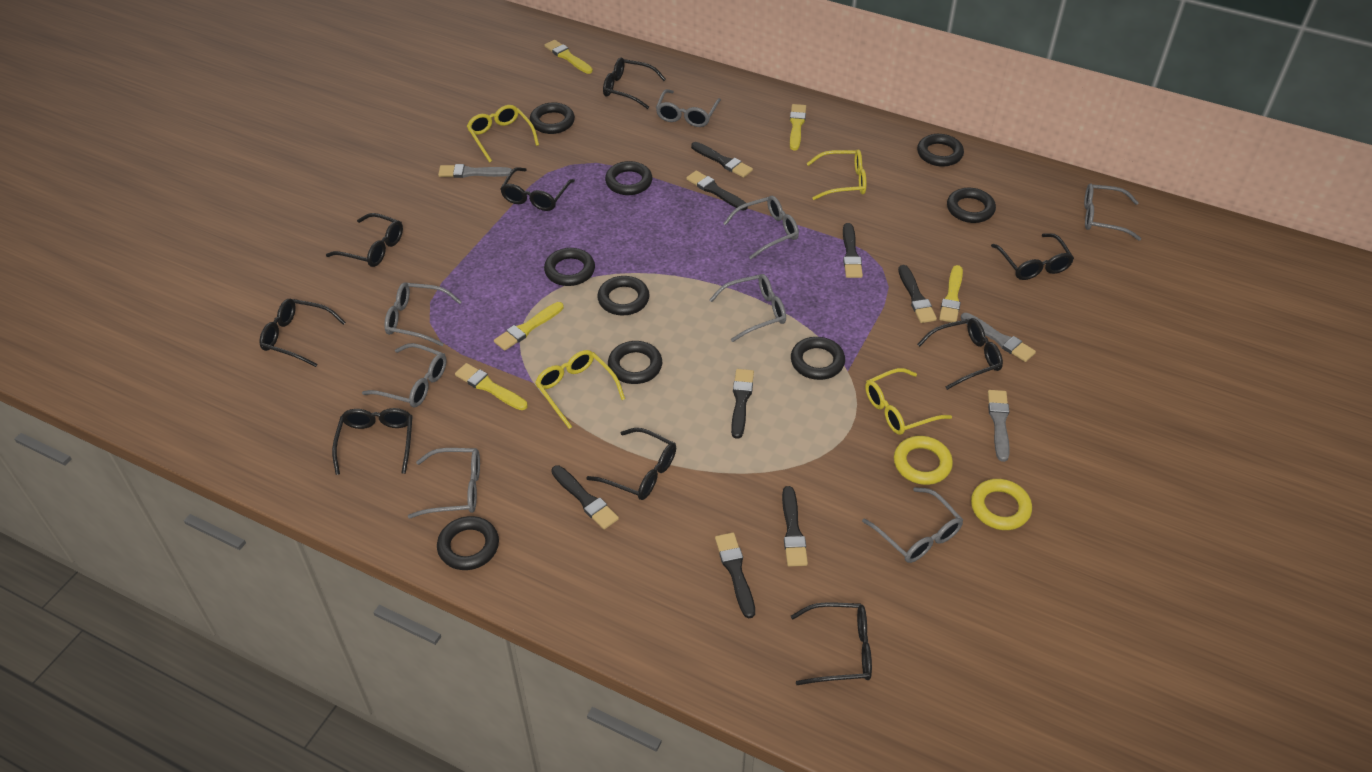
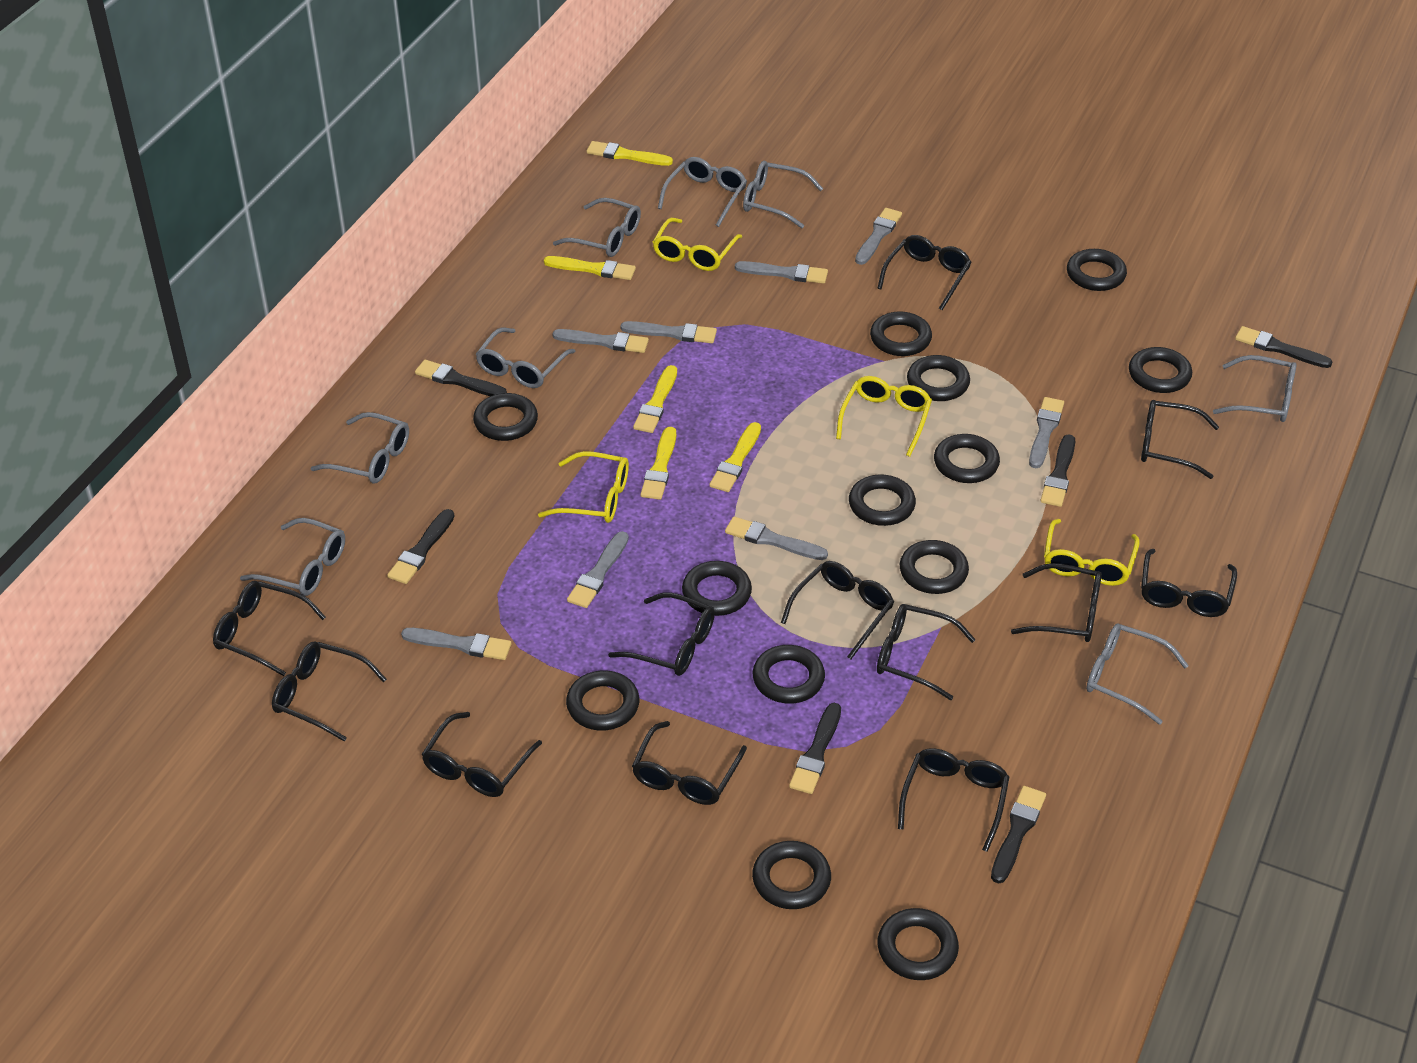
black brush: 8 -> 6
black glasses: 9 -> 12
black ring: 9 -> 13
grey brush: 3 -> 8
yellow ring: 2 -> 0

